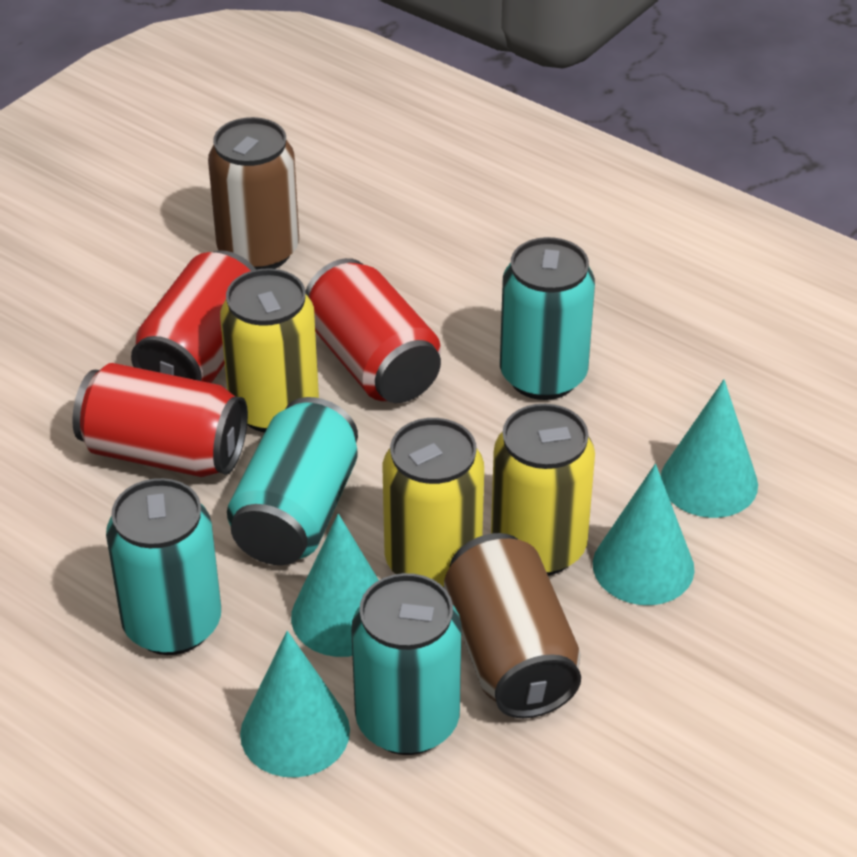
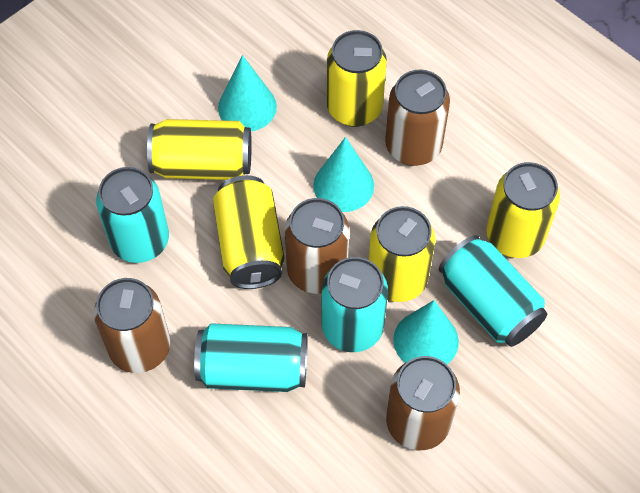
brown can: 2 -> 4
red can: 3 -> 0
turquoise cone: 4 -> 3
yellow can: 3 -> 5

